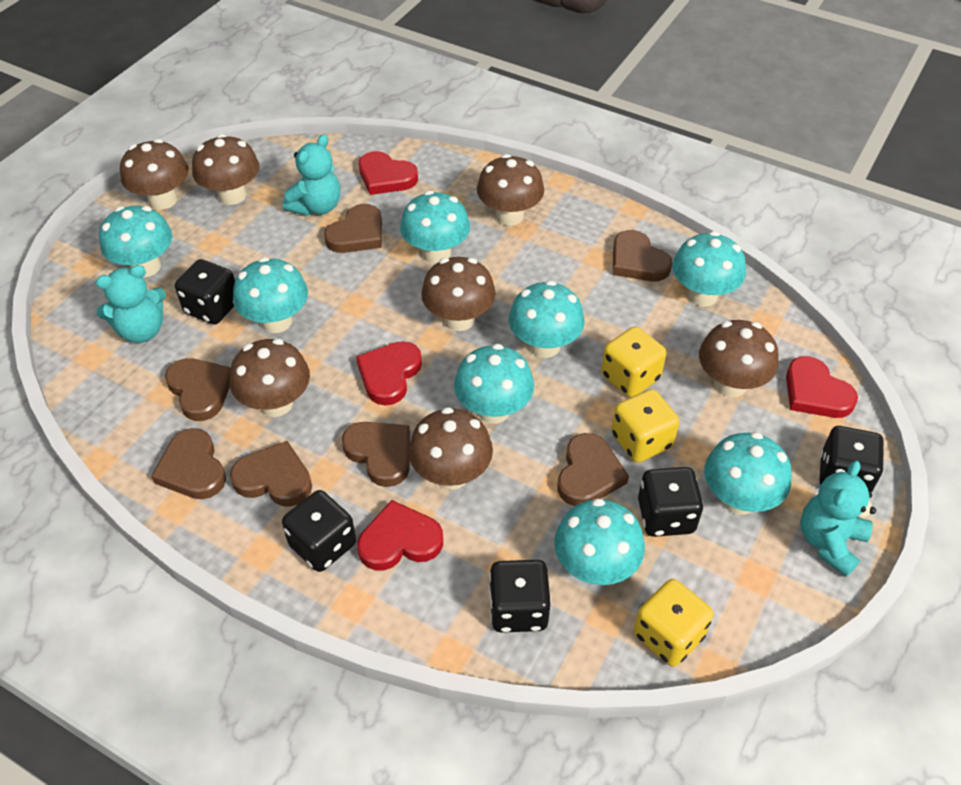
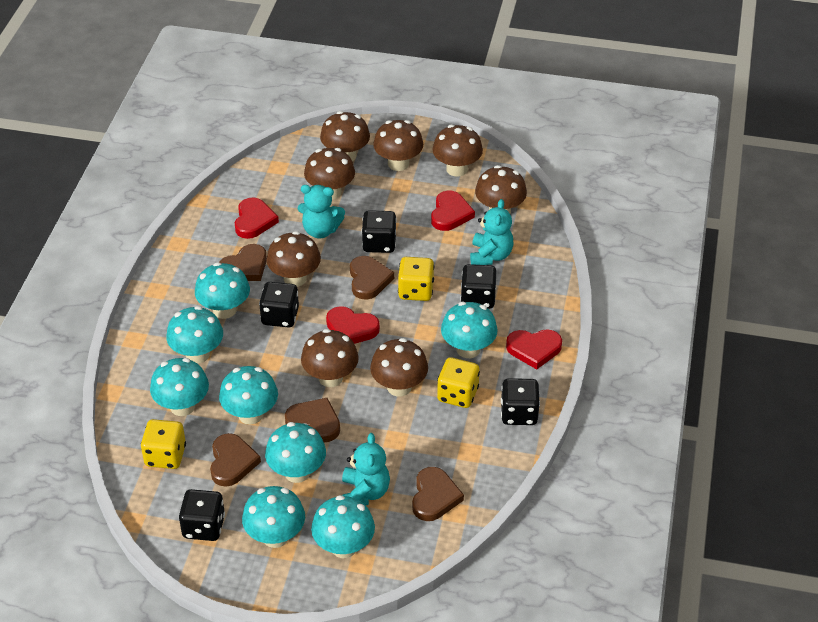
brown heart: 7 -> 5
brown mushroom: 7 -> 8

